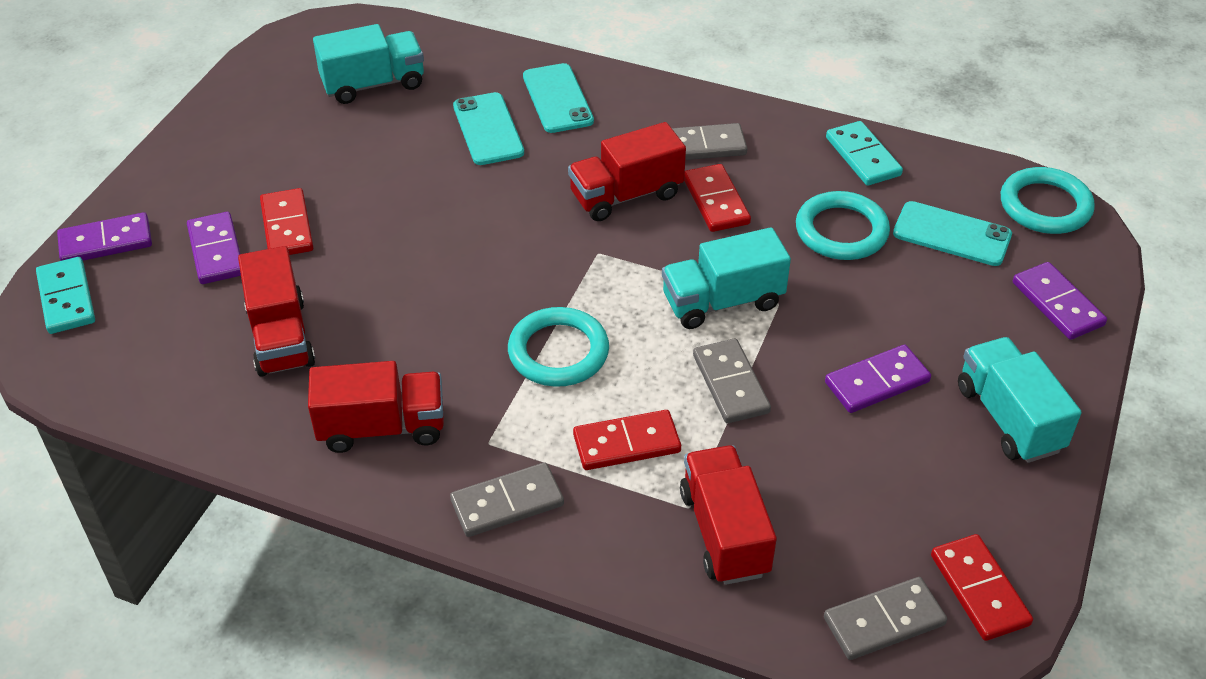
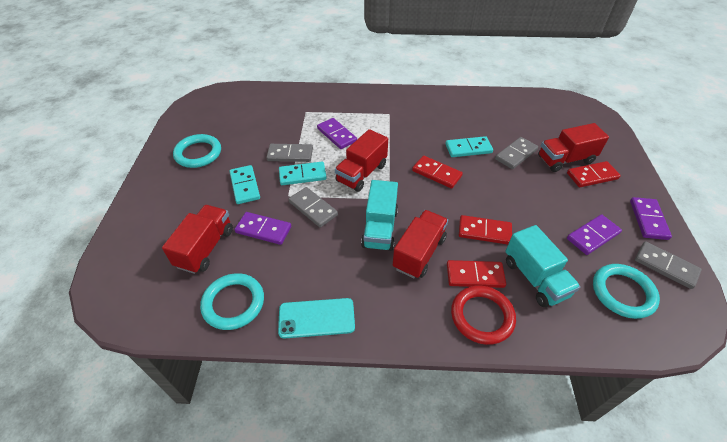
red ring: 0 -> 1
turquoise domino: 2 -> 3
turquoise phone: 3 -> 1
turquoise truck: 3 -> 2

